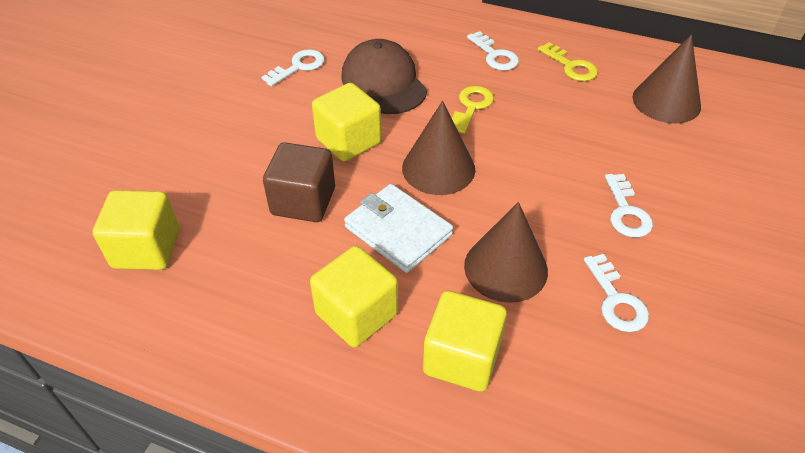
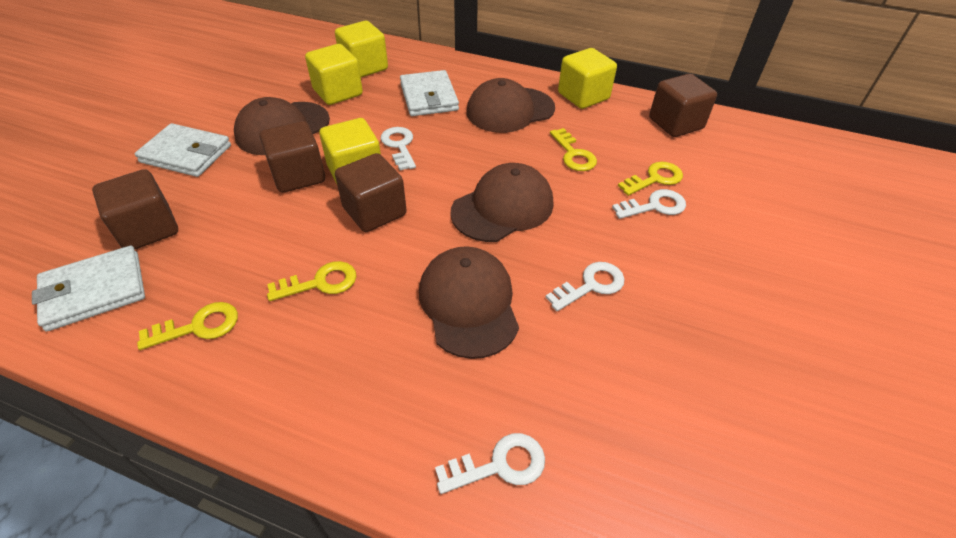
brown cap: 1 -> 4
brown cone: 3 -> 0
brown cube: 1 -> 4
white wallet: 1 -> 3
yellow key: 2 -> 4

